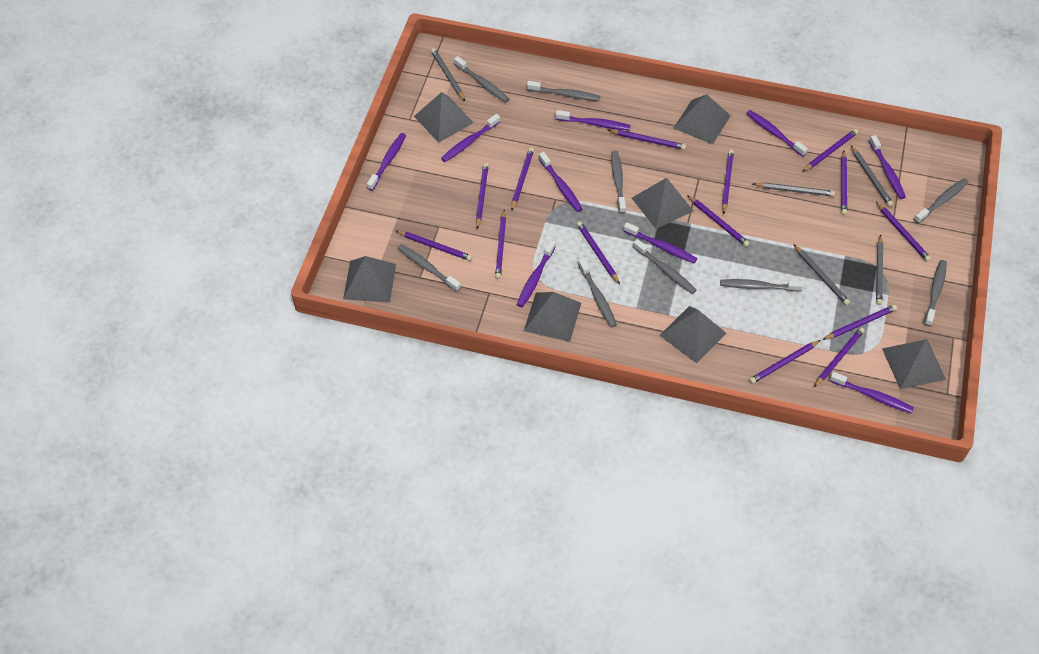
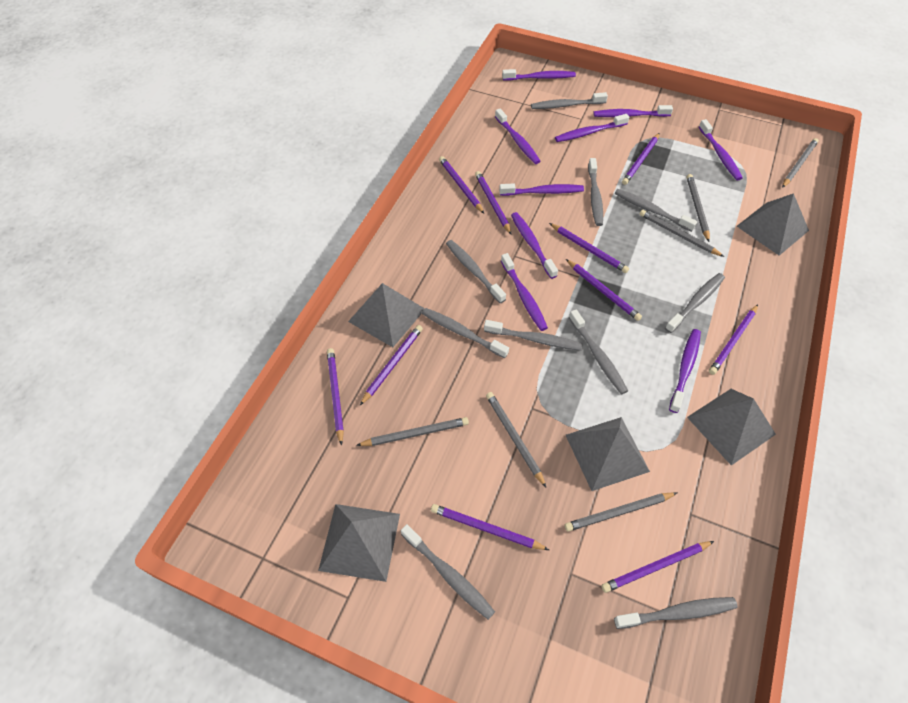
grey pencil: 5 -> 6
grey pyramid: 7 -> 5
grey toothbrush: 9 -> 10
purple pencil: 14 -> 10

